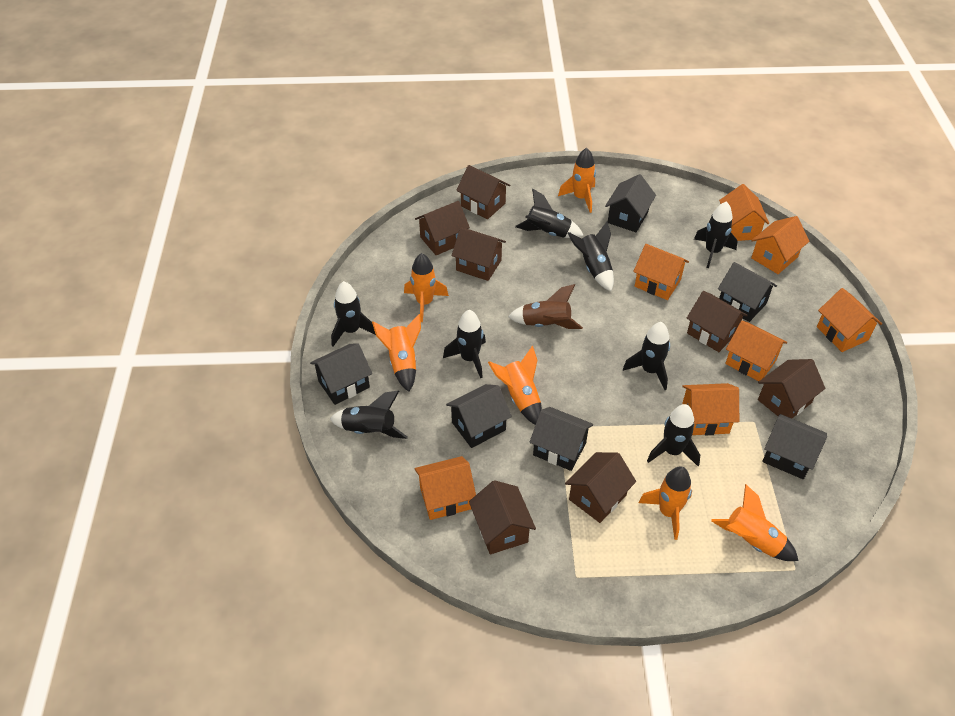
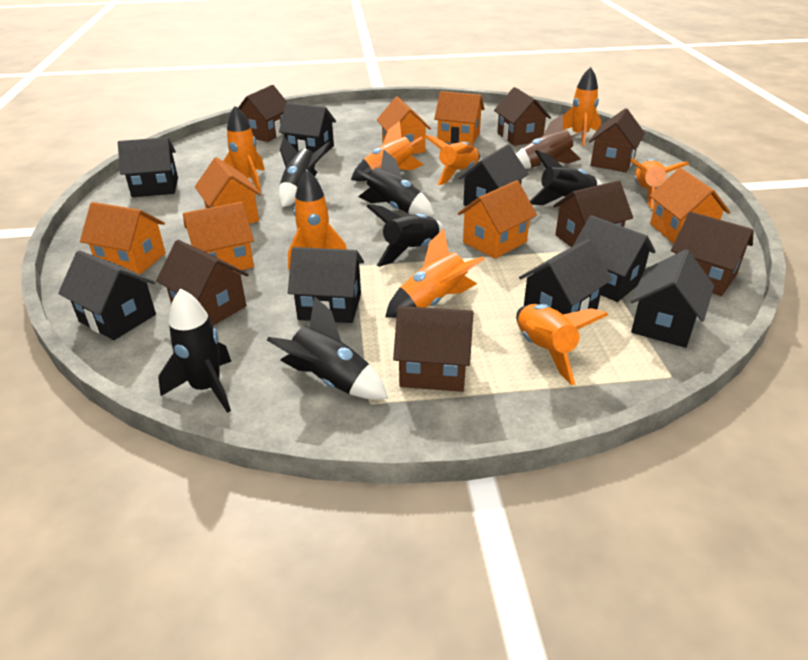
black house: 6 -> 8
black rocket: 8 -> 6
orange rocket: 6 -> 8

